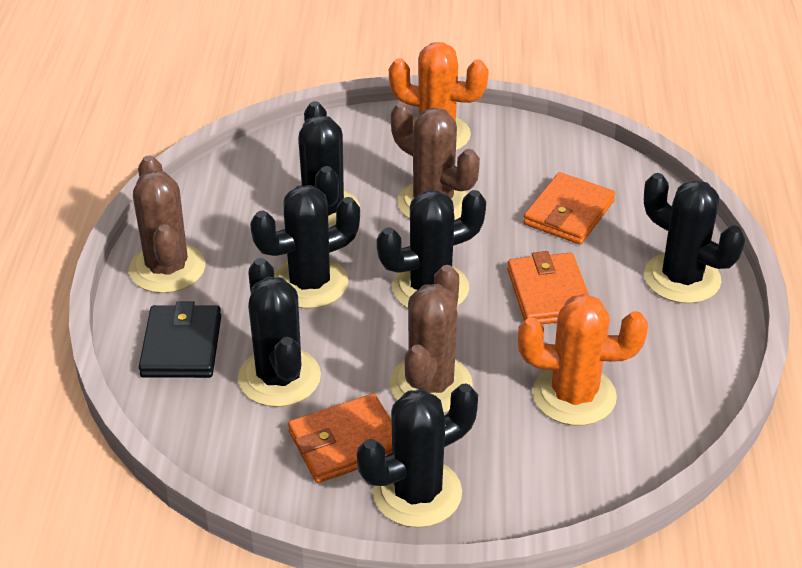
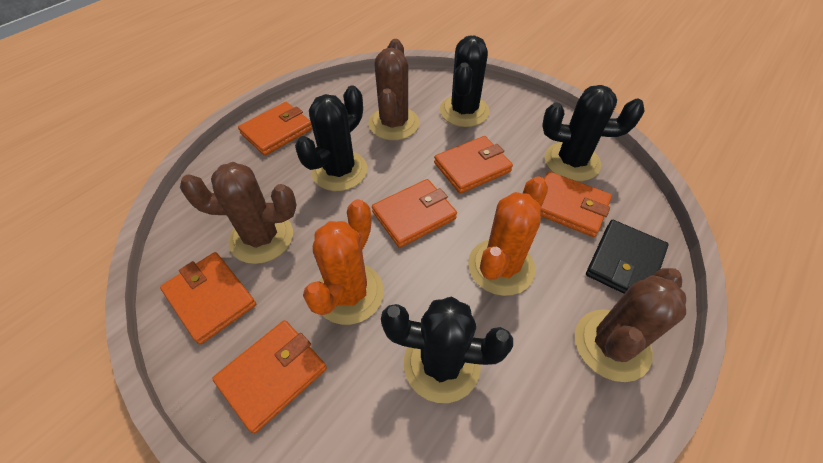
black cactus: 6 -> 4
orange wallet: 3 -> 6

